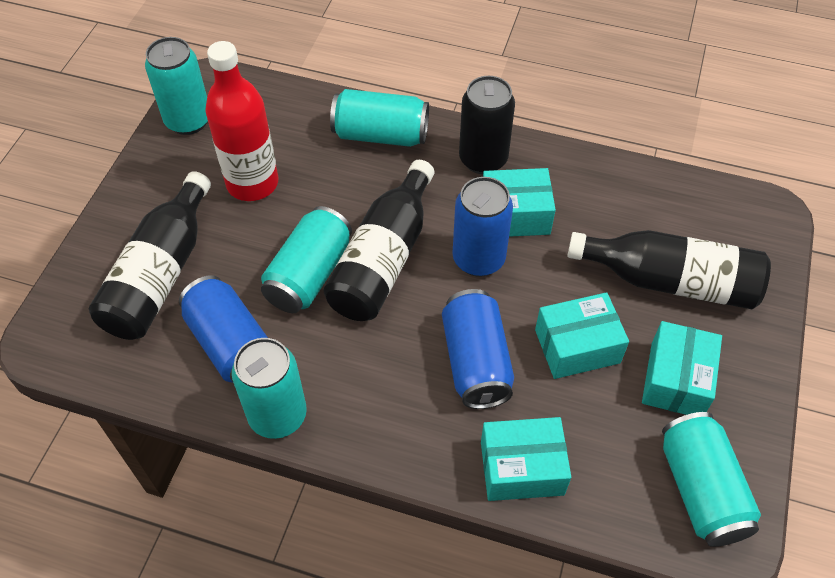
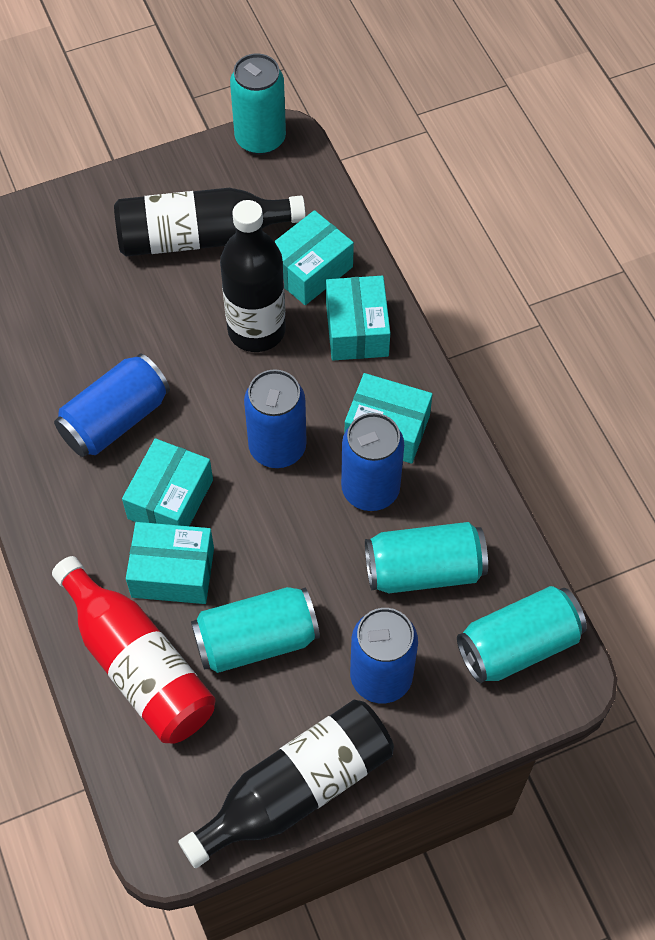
black can: 1 -> 0
blue can: 3 -> 4
turquoise box: 4 -> 5
turquoise can: 5 -> 4

